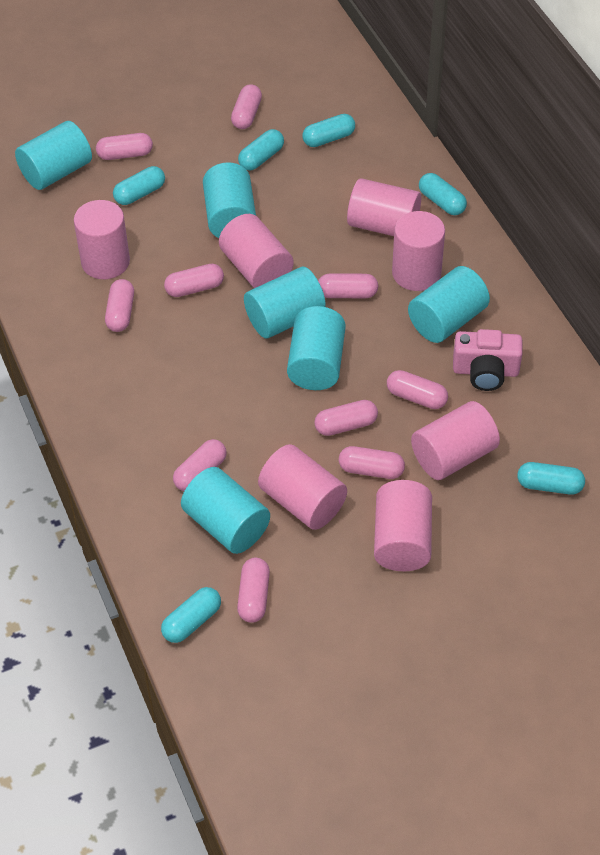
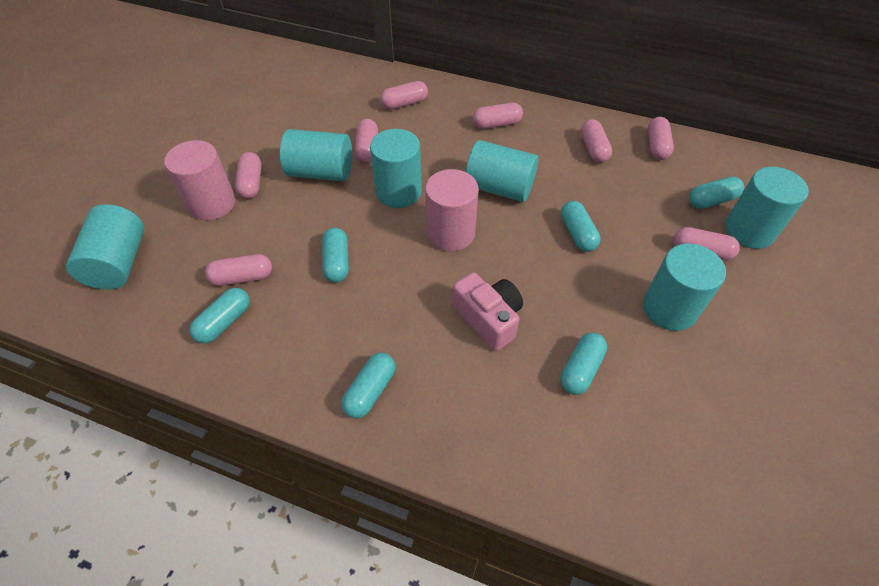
pink capsule: 10 -> 8
pink cylinder: 7 -> 2

